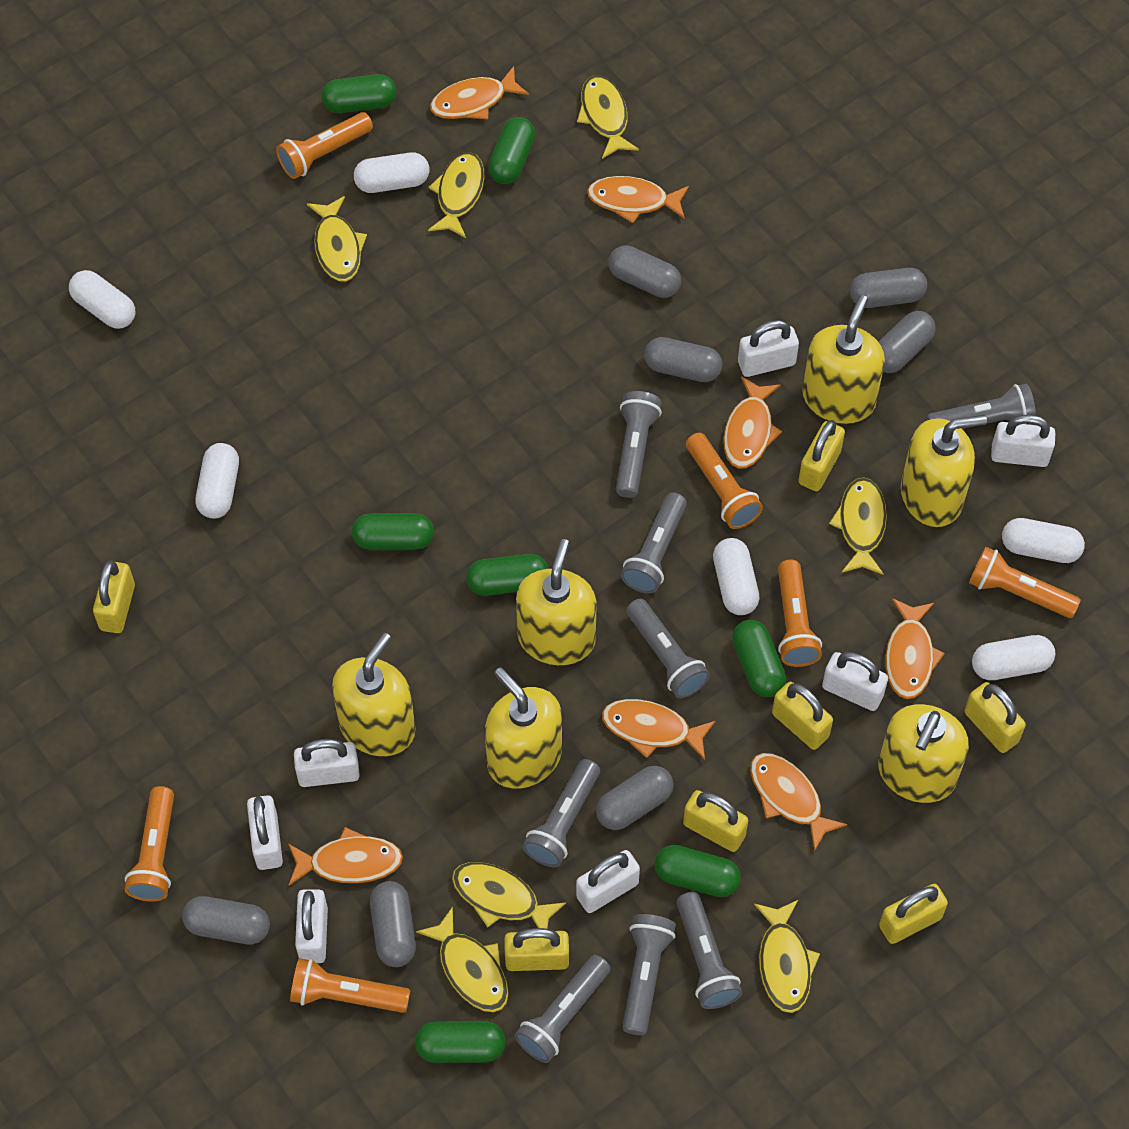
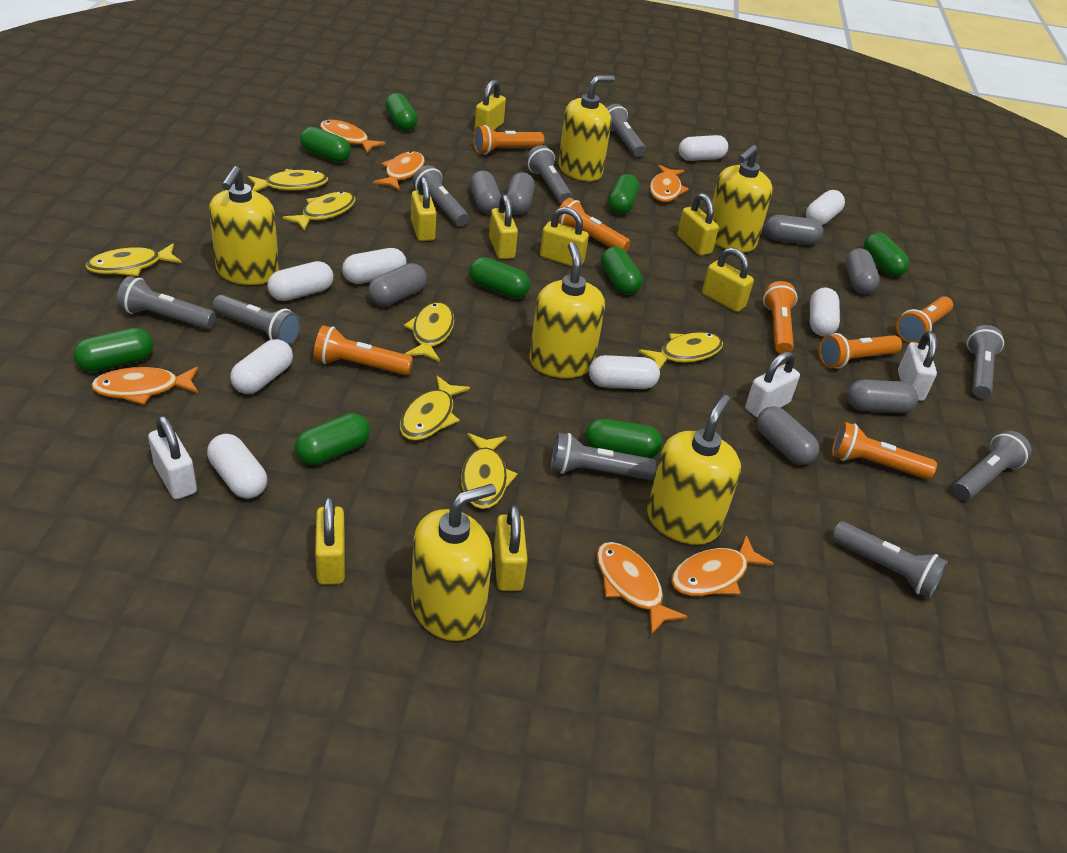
green capsule: 7 -> 9
grey flashlight: 8 -> 9
orange fish: 7 -> 6
orange flashlight: 6 -> 7
white capsule: 6 -> 8
white padlock: 7 -> 3
yellow padlock: 7 -> 8

